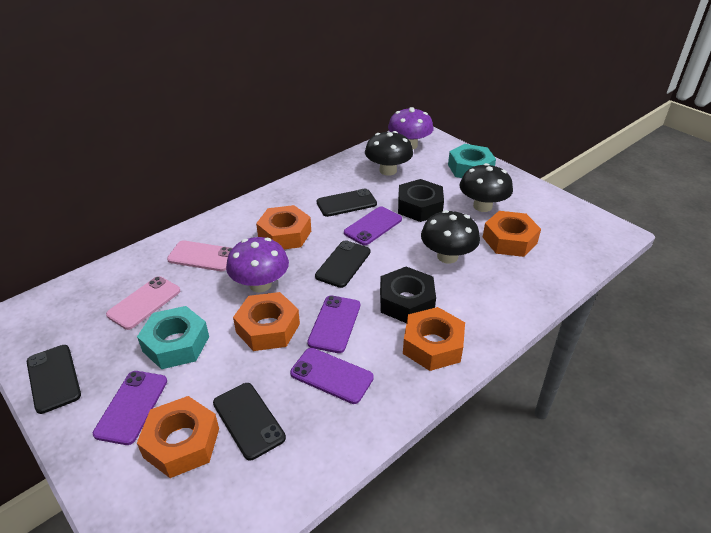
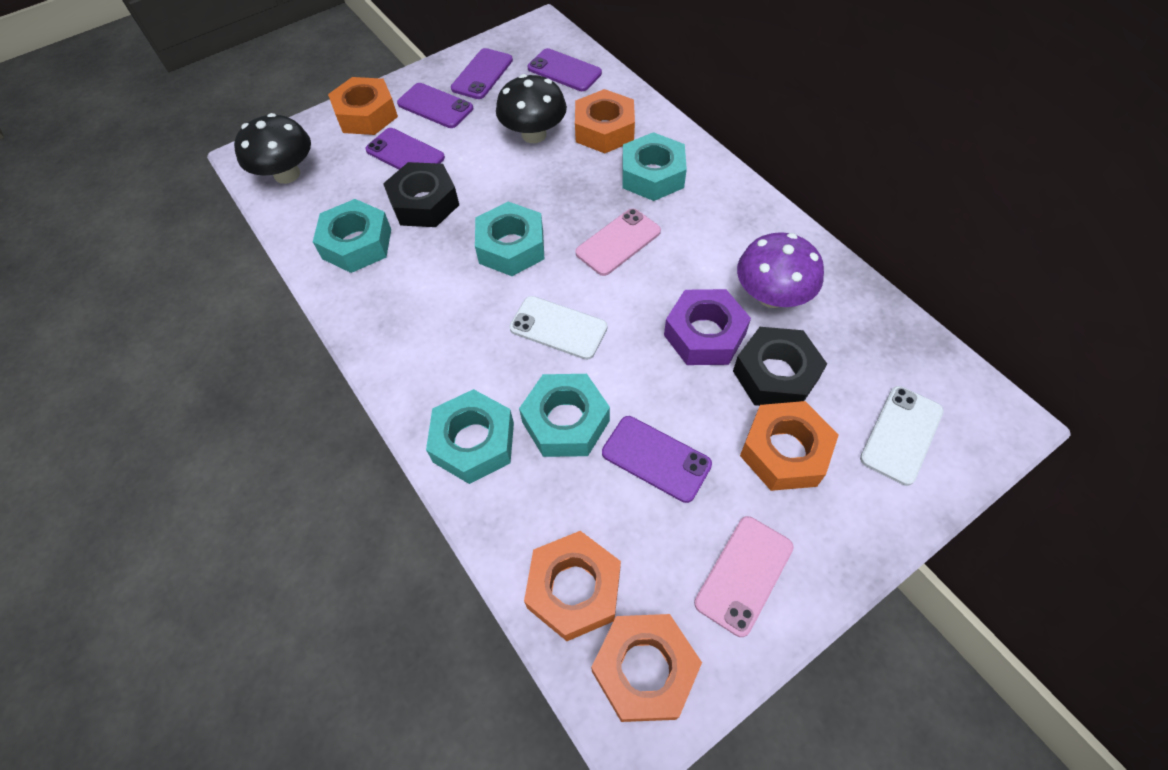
black mushroom: 3 -> 2
black phone: 4 -> 0
purple mushroom: 2 -> 1
purple nut: 0 -> 1
purple phone: 4 -> 5
turquoise nut: 2 -> 5
white phone: 0 -> 2

